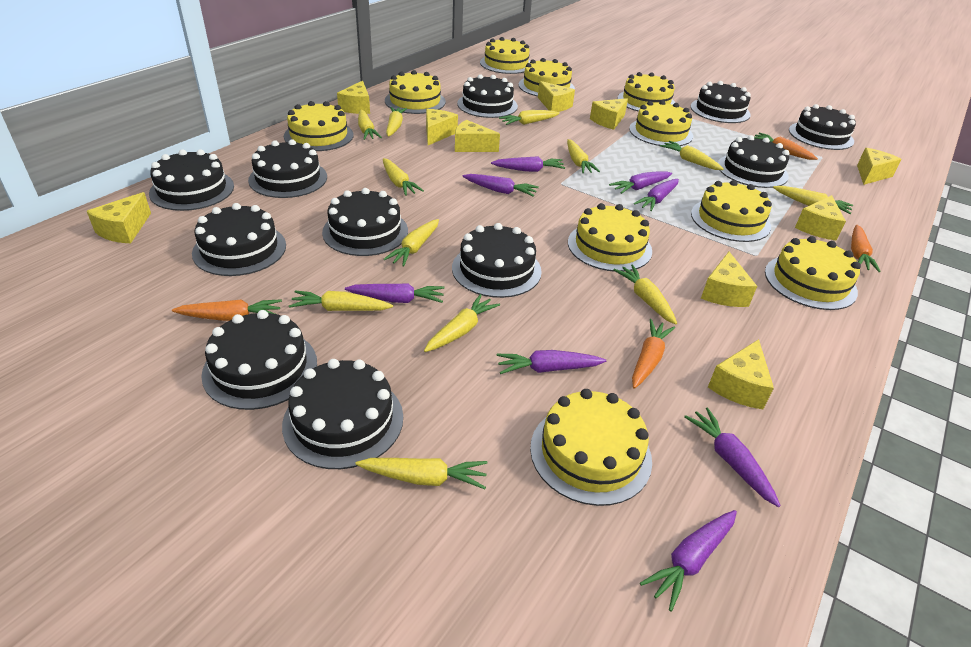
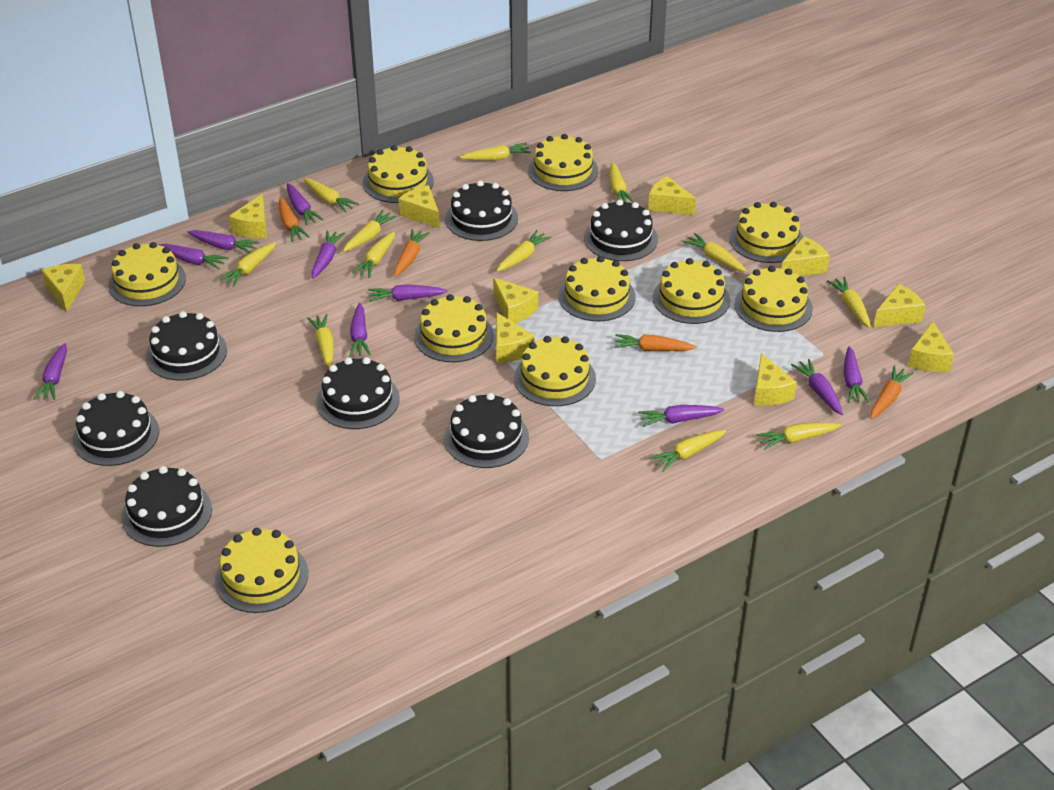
black cake: 11 -> 7
purple carrot: 8 -> 10

